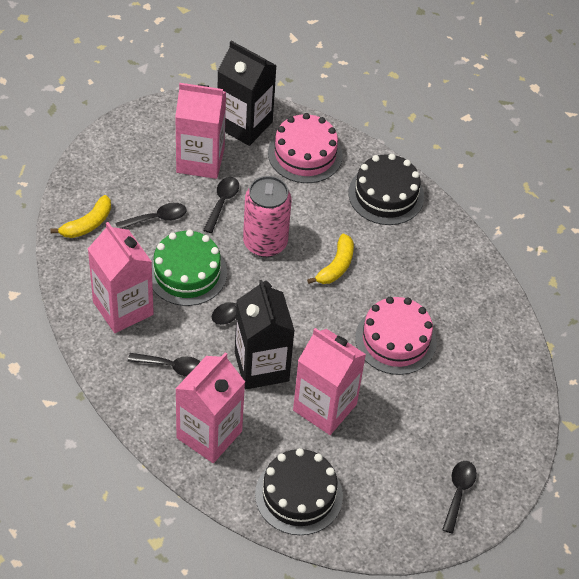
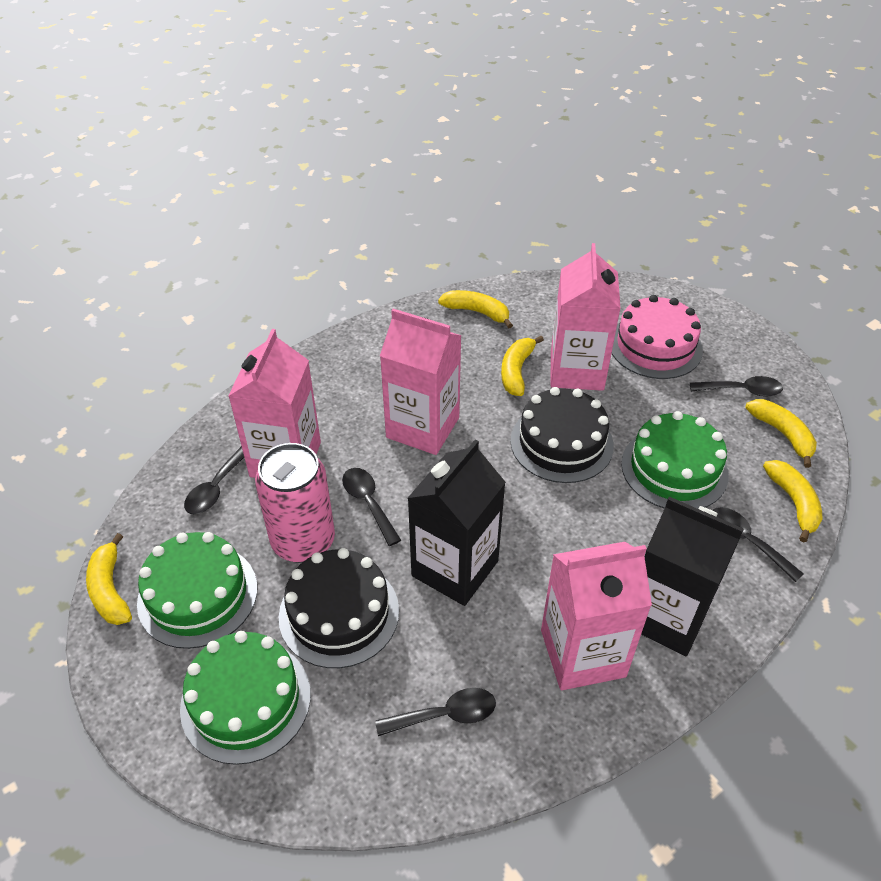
green cake: 1 -> 3
pink cake: 2 -> 1
yellow banana: 2 -> 5

